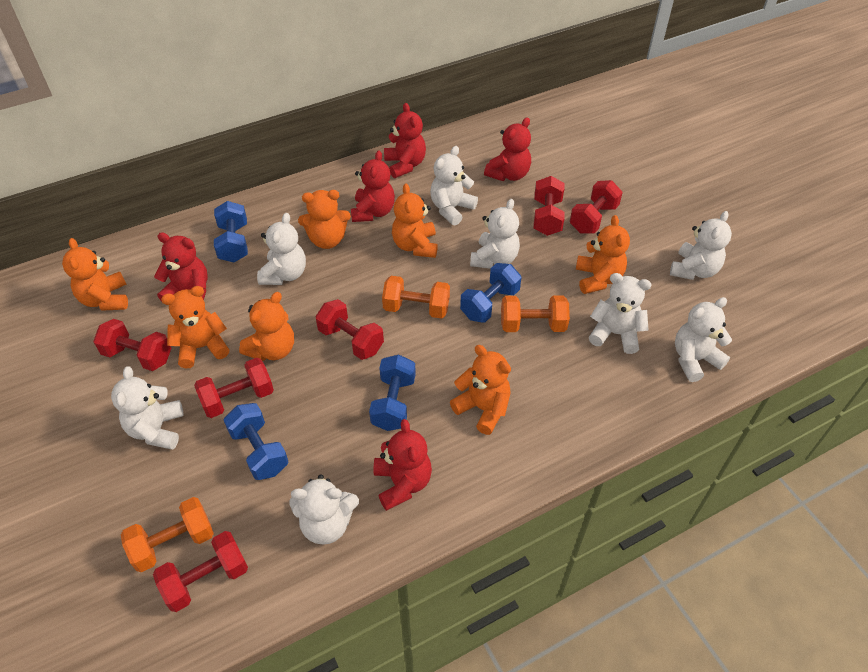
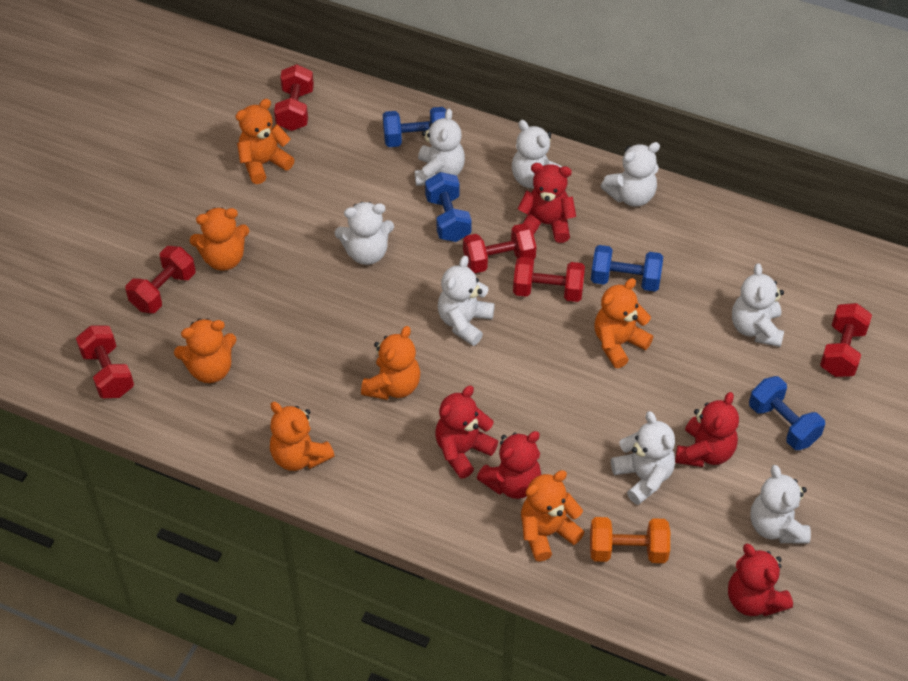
orange dumbbell: 3 -> 1

